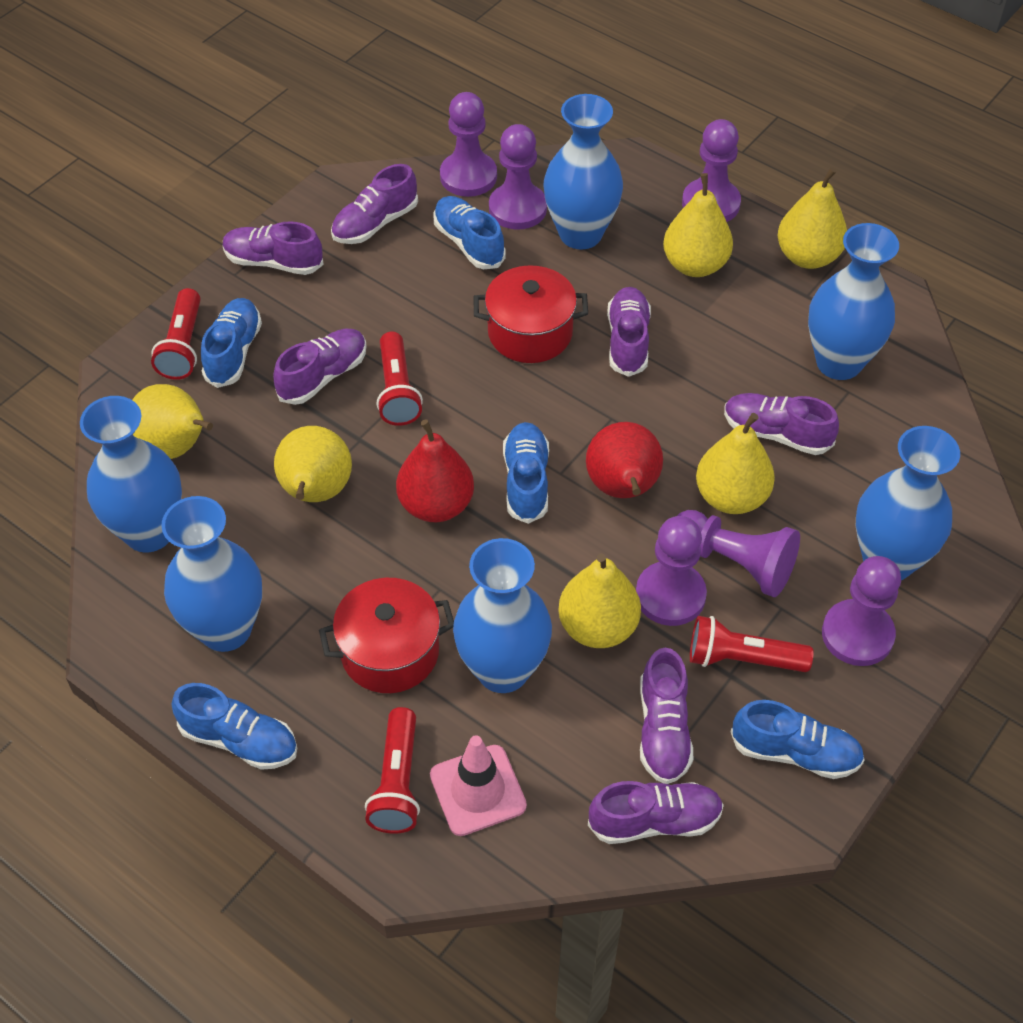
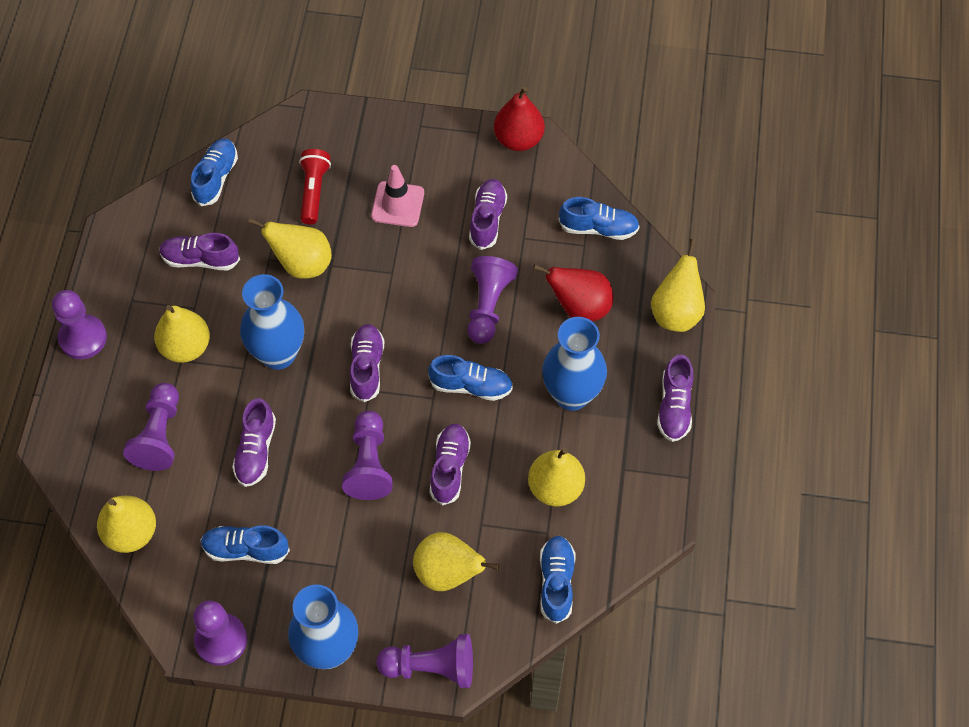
blue vase: 6 -> 3
purple shoe: 7 -> 6
red flashlight: 4 -> 1
red pot: 2 -> 0

